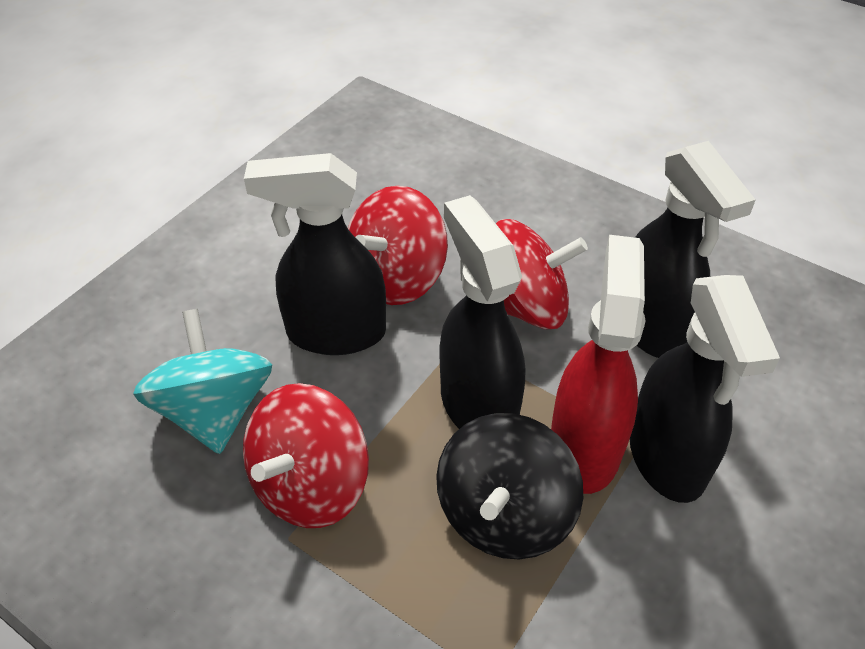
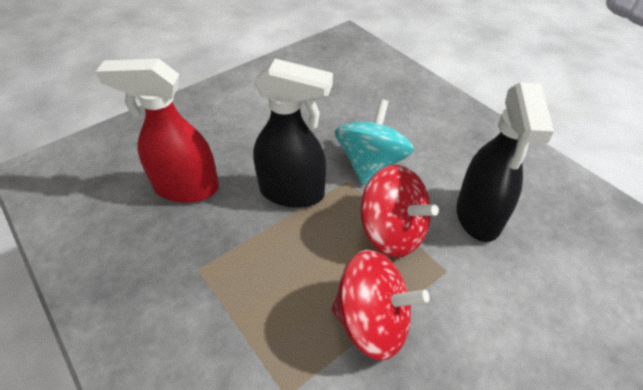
black spinning top: 1 -> 0
black spray bottle: 4 -> 2
red spinning top: 3 -> 2

